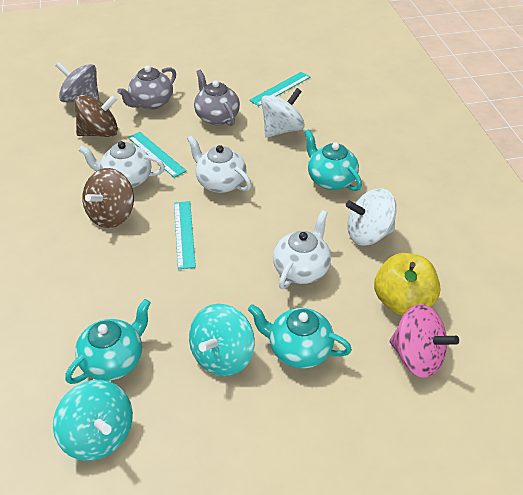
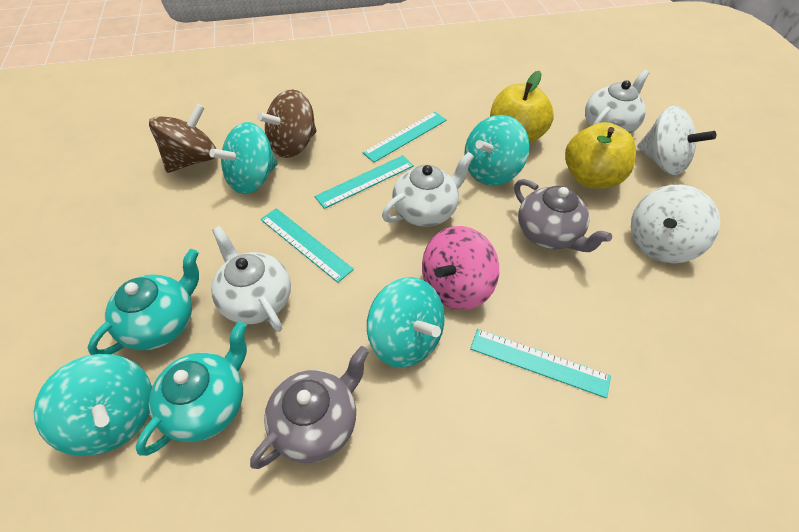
grey spinning top: 1 -> 0
turquoise ruler: 3 -> 4
turquoise spinning top: 2 -> 4
turquoise teapot: 3 -> 2
yellow apple: 1 -> 2

